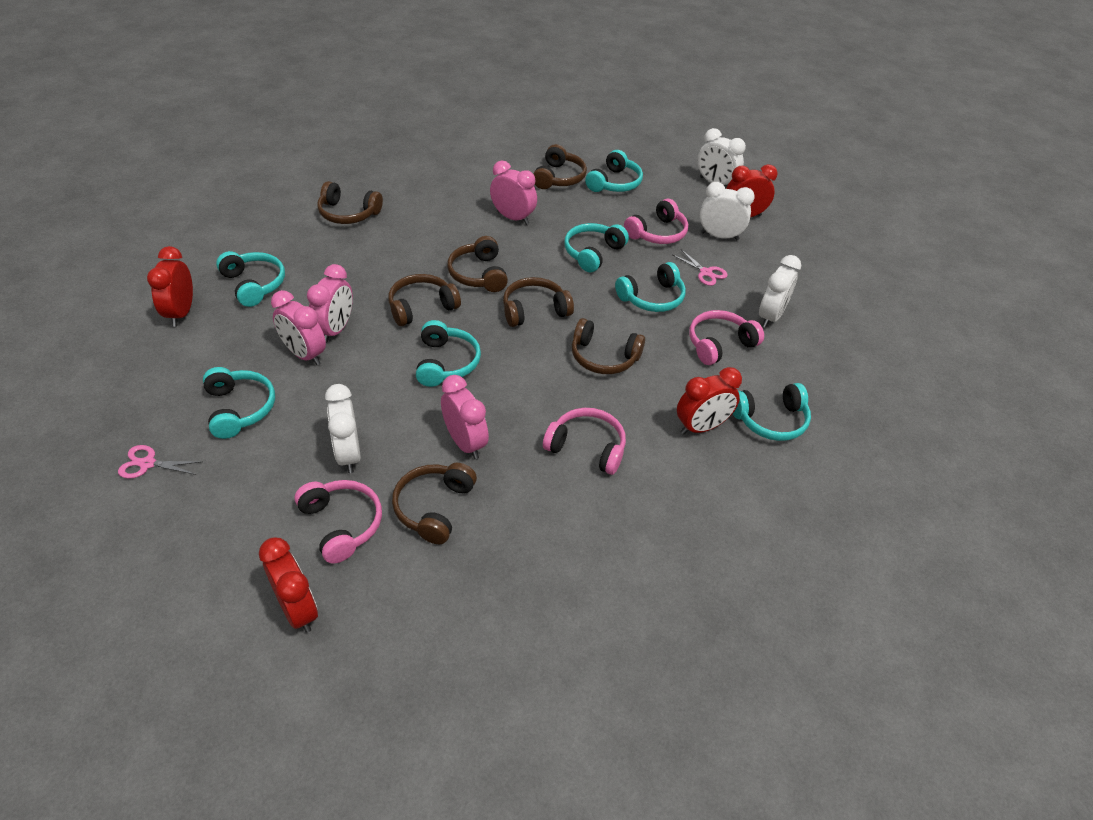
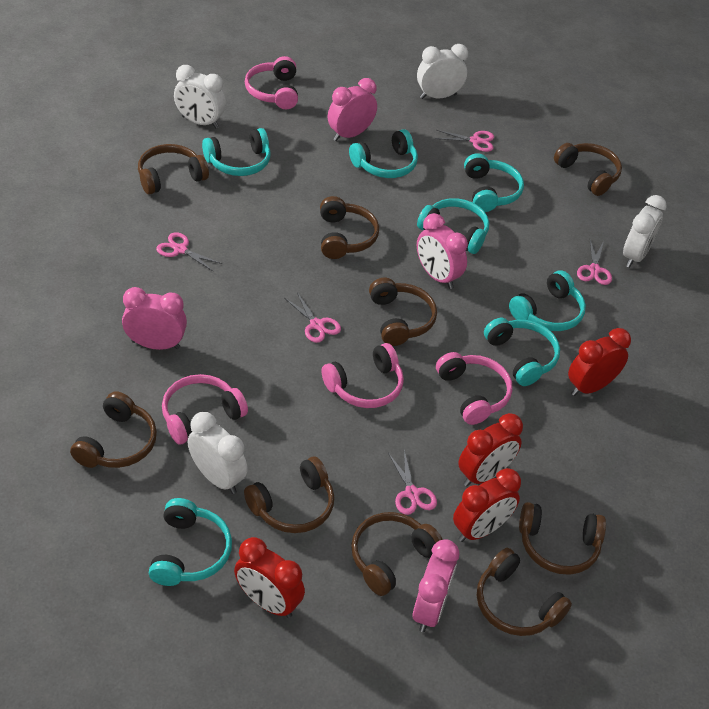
brown headphones: 7 -> 9
pink scissors: 2 -> 5

